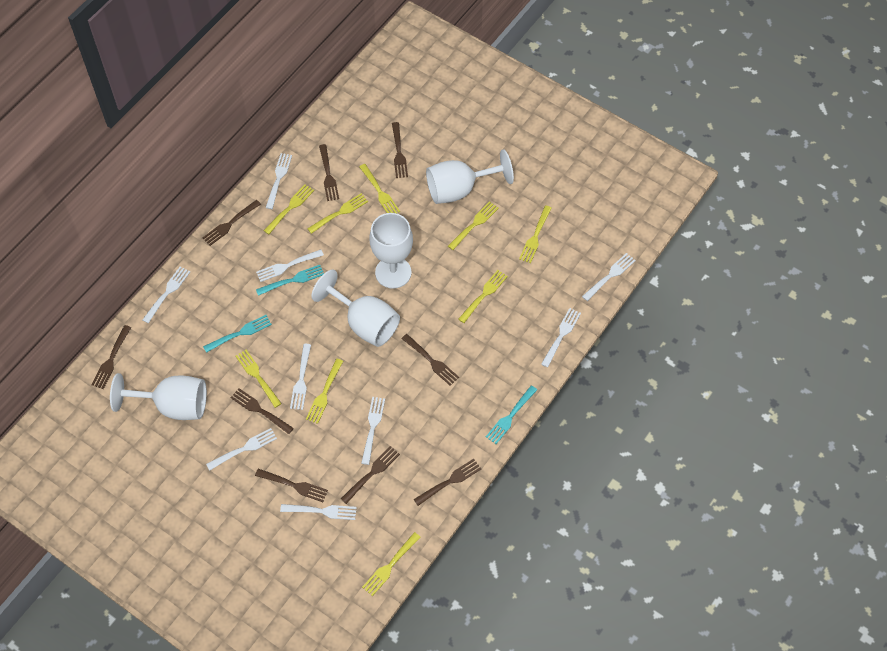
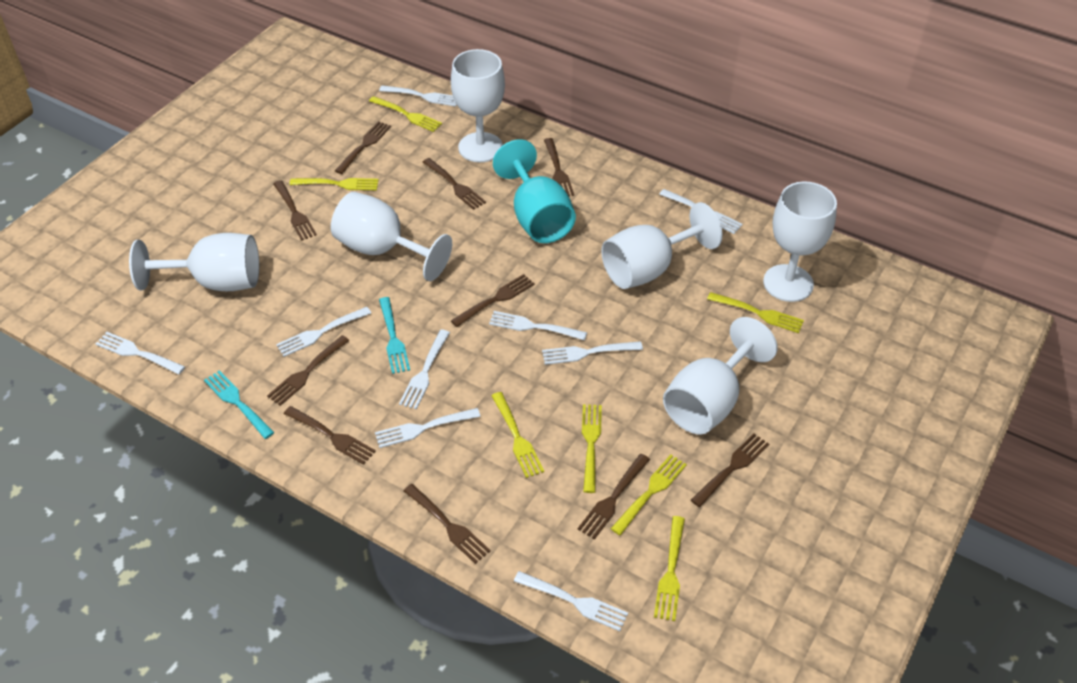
brown fork: 9 -> 10
turquoise fork: 3 -> 2
turquoise goblet: 0 -> 1
white goblet: 4 -> 6
yellow fork: 9 -> 7

